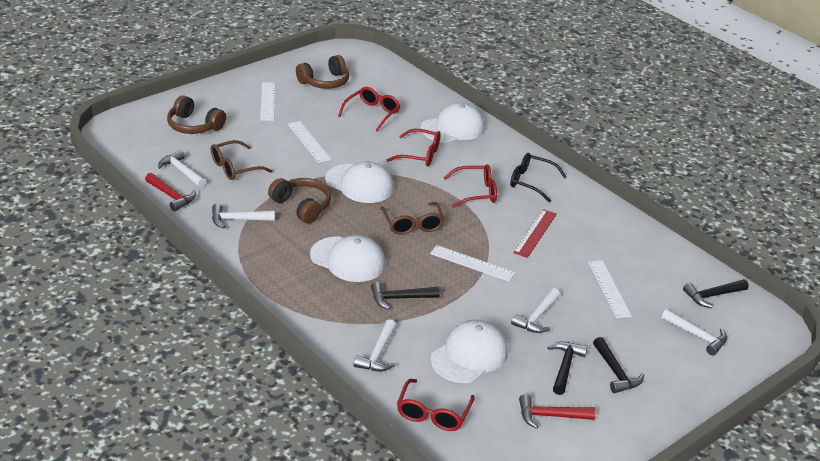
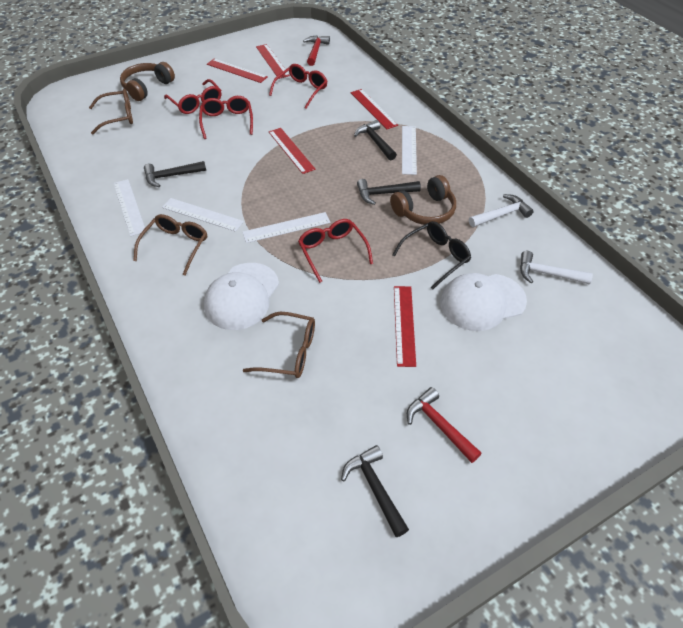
brown glasses: 2 -> 3
brown headphones: 3 -> 2
red ruler: 1 -> 5
white cap: 4 -> 2
white hammer: 5 -> 2

